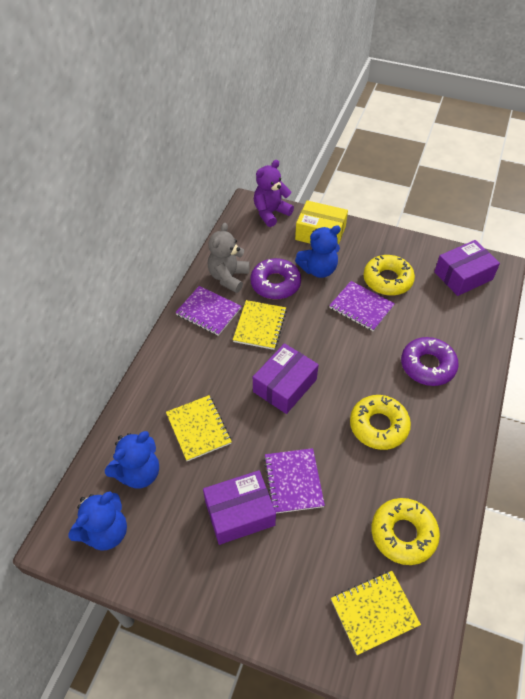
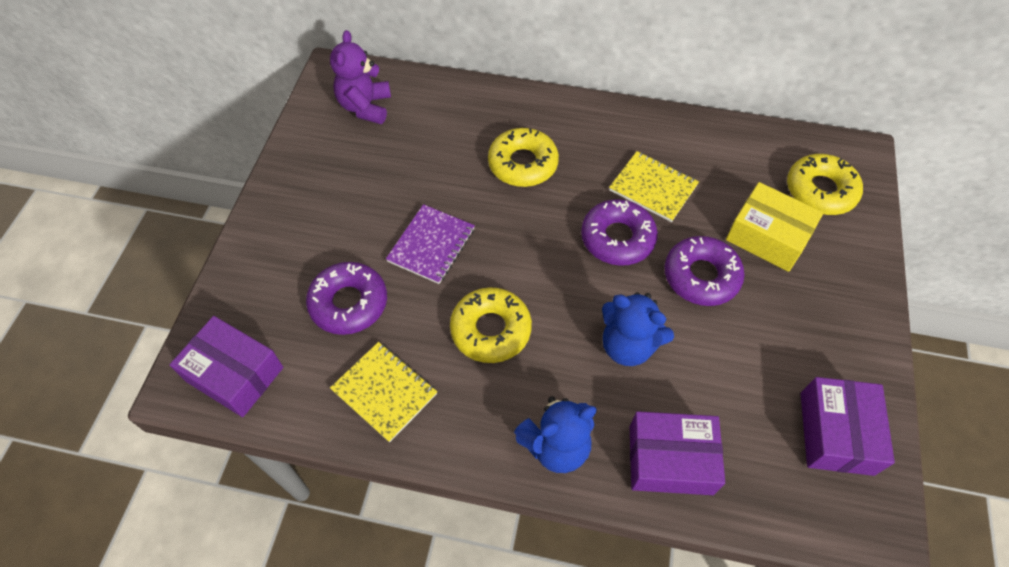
blue teddy bear: 3 -> 2
grey teddy bear: 1 -> 0
purple donut: 2 -> 3
purple notebook: 3 -> 1
yellow notebook: 3 -> 2

